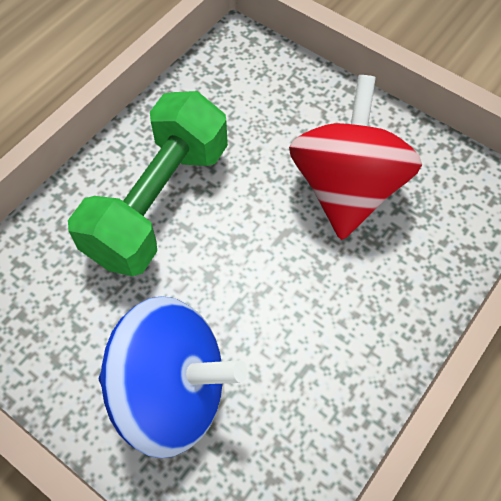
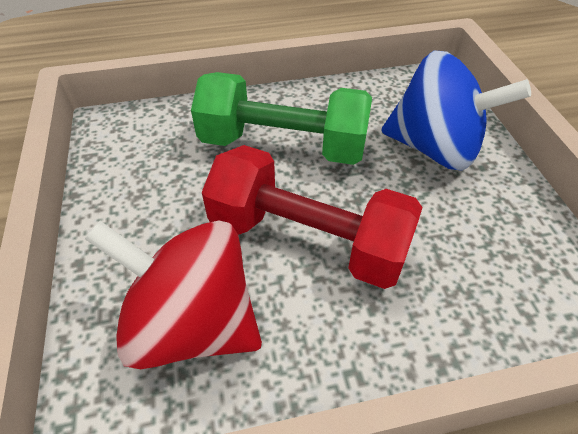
red dumbbell: 0 -> 1

